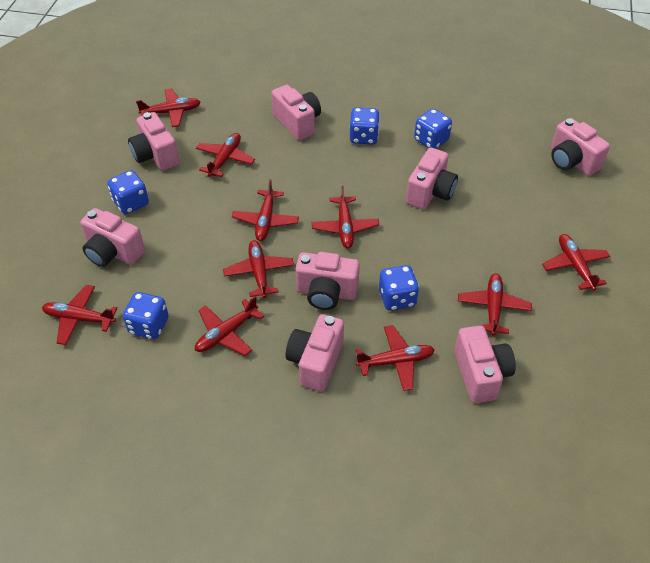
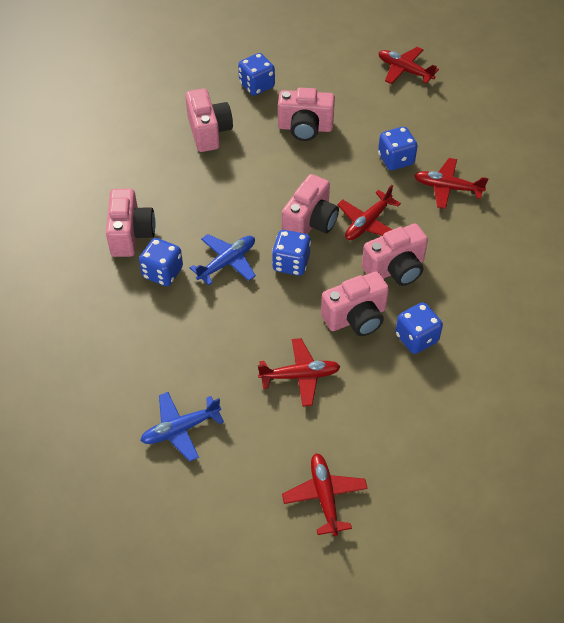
blue plane: 0 -> 2
pink camera: 8 -> 6
red plane: 10 -> 5

